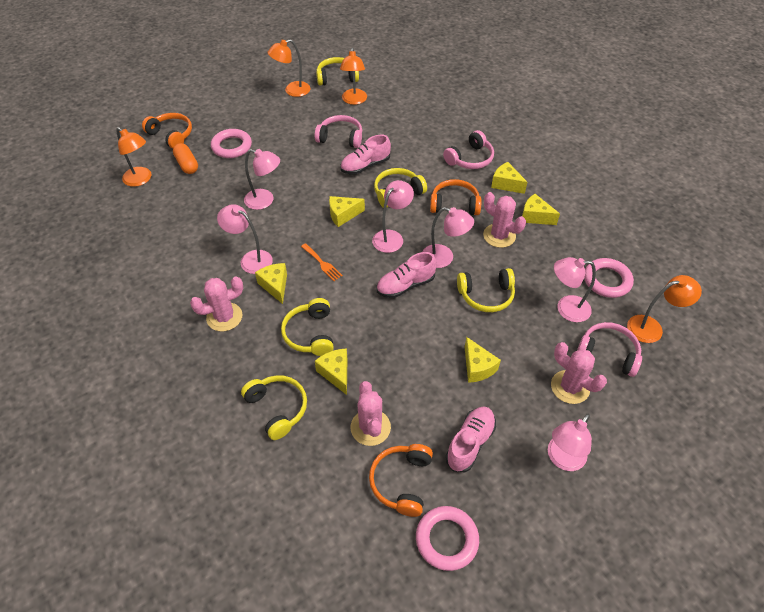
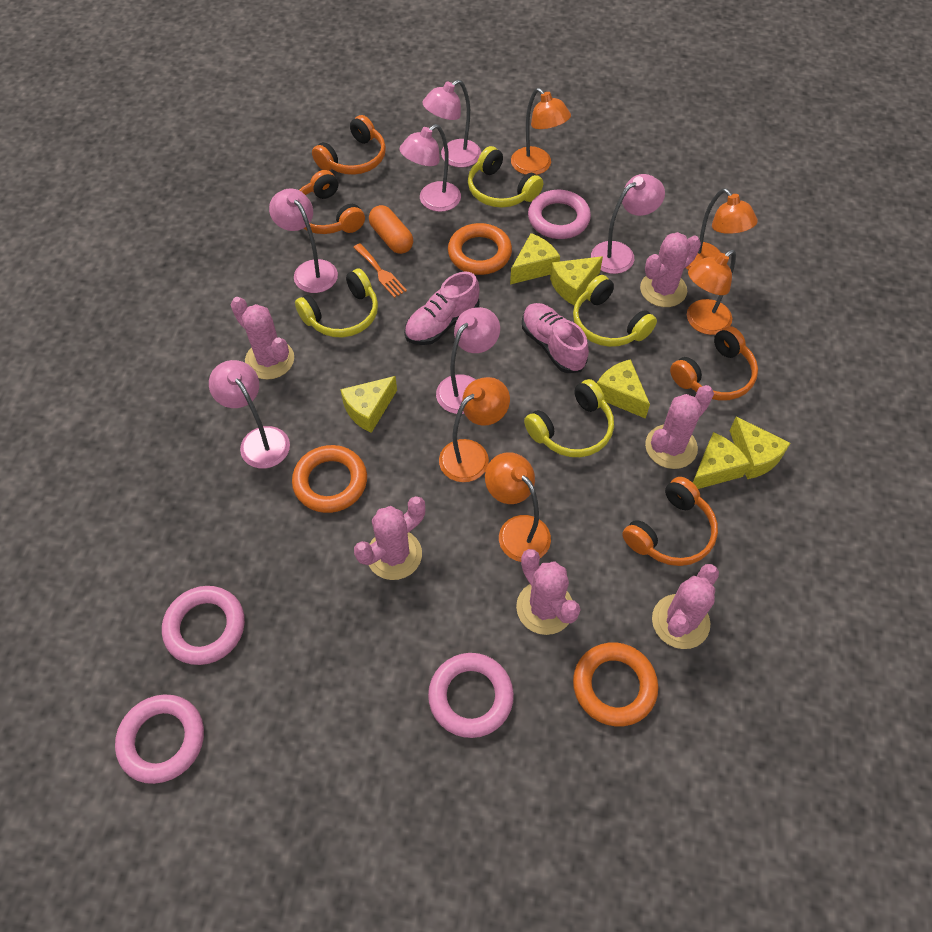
orange headphones: 3 -> 4
orange lamp: 4 -> 5
orange ring: 0 -> 3
pink cactus: 4 -> 6
pink headphones: 3 -> 0
pink ring: 3 -> 4
pink shoe: 3 -> 2
yellow headphones: 5 -> 4

